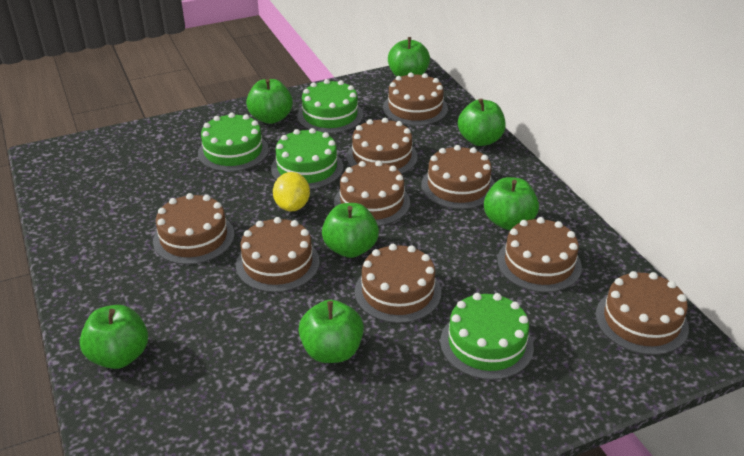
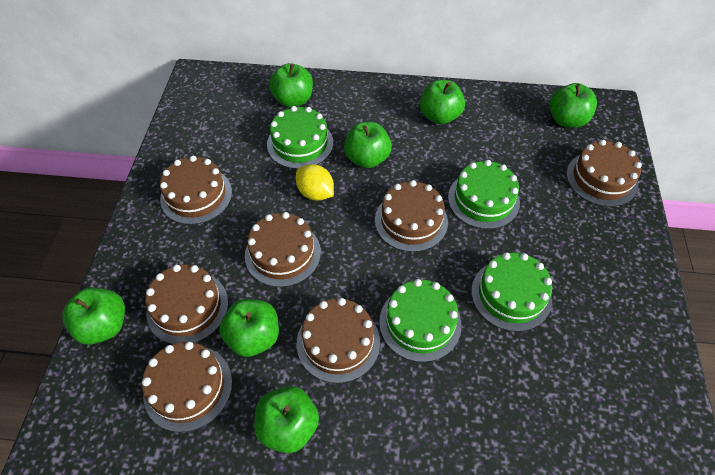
brown cake: 9 -> 7

